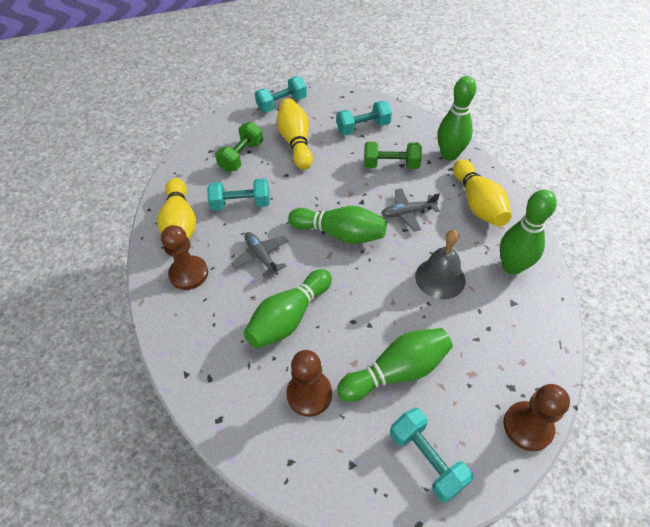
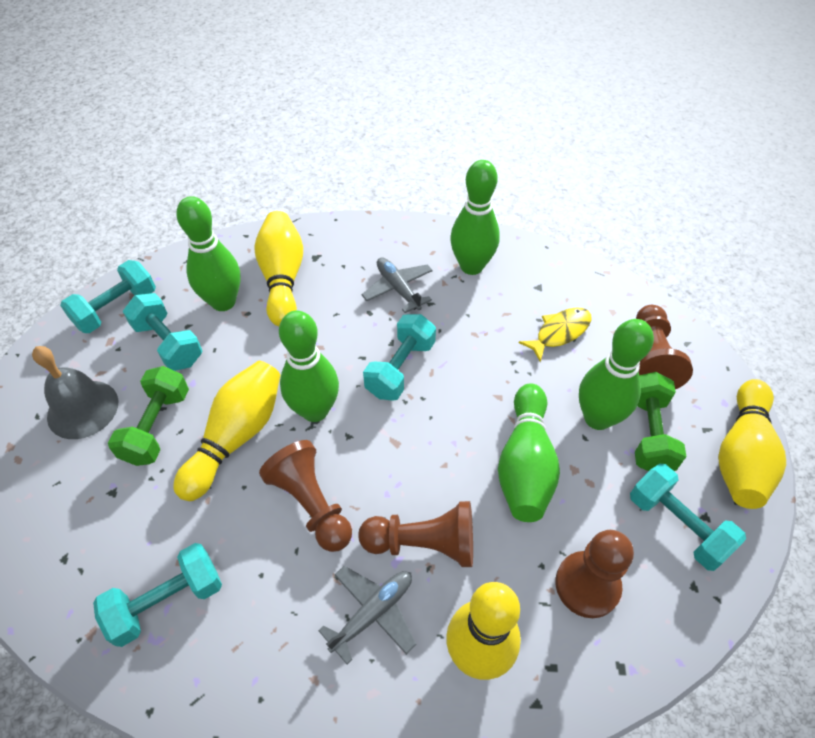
brown pawn: 3 -> 4
turquoise dumbbell: 4 -> 5
yellow bowling pin: 3 -> 4
yellow fish: 0 -> 1

